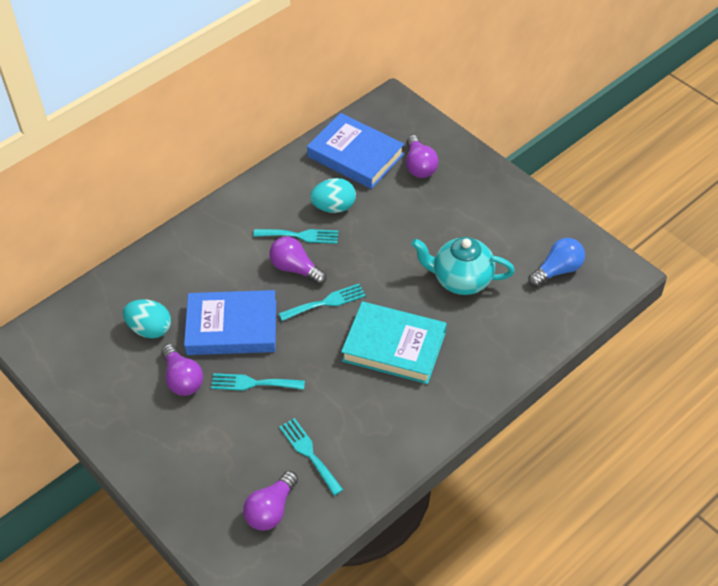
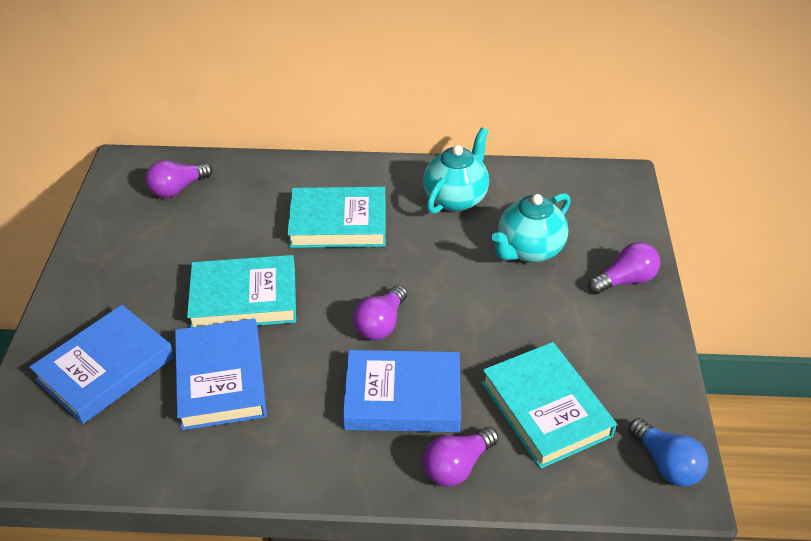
blue book: 2 -> 3
turquoise book: 1 -> 3
turquoise egg: 2 -> 0
turquoise fork: 4 -> 0
turquoise teapot: 1 -> 2

